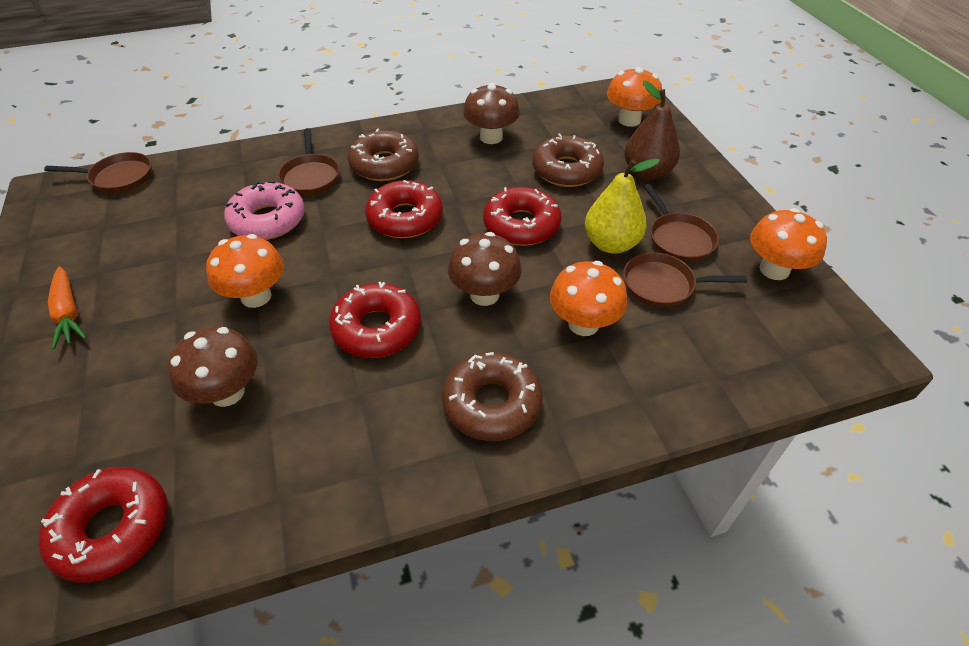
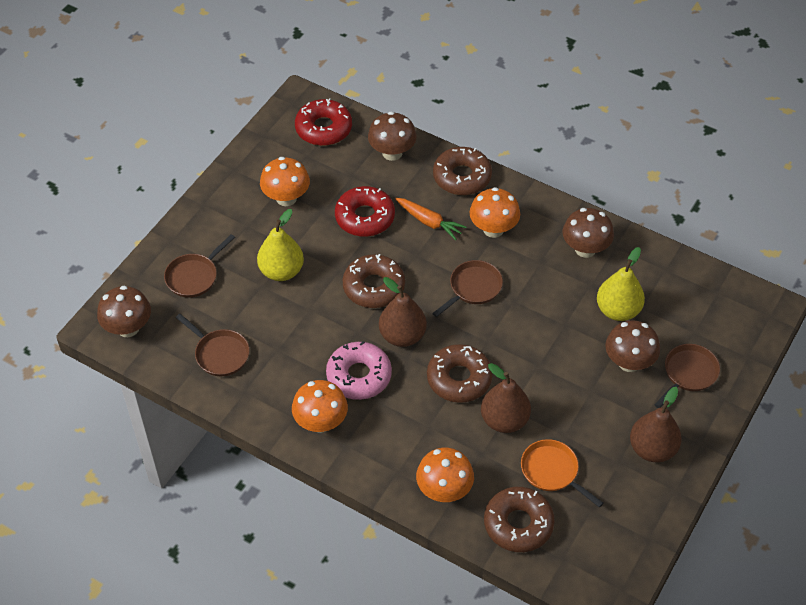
brown donut: 3 -> 4
brown mushroom: 3 -> 4
brown pear: 1 -> 3
orange pan: 0 -> 1
red donut: 4 -> 2
yellow pear: 1 -> 2

